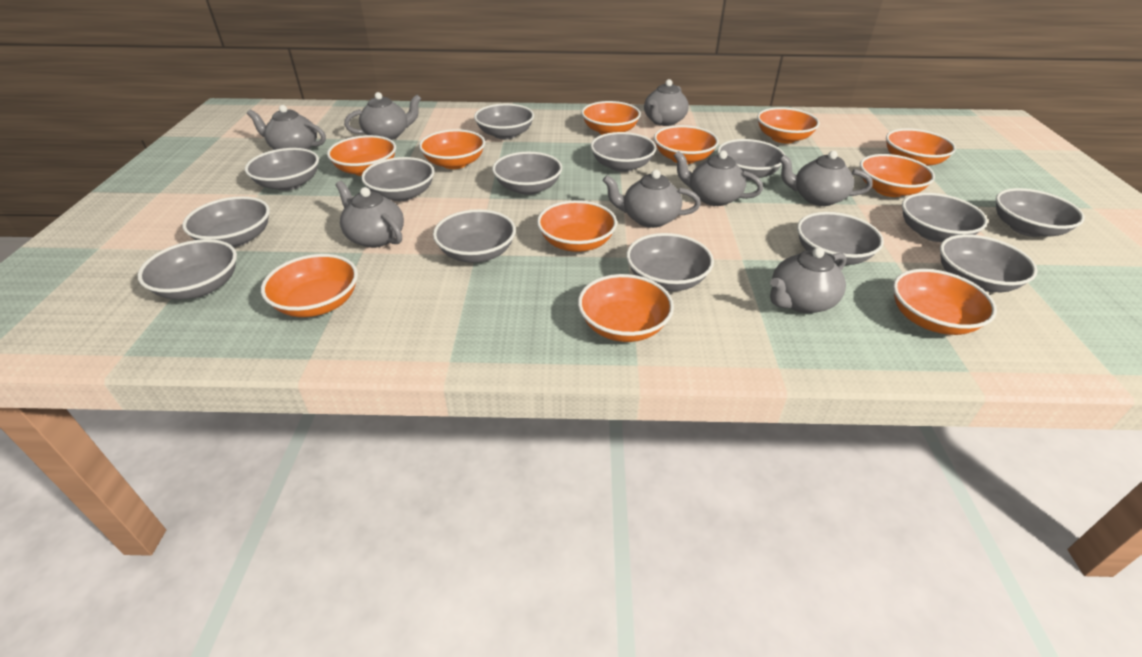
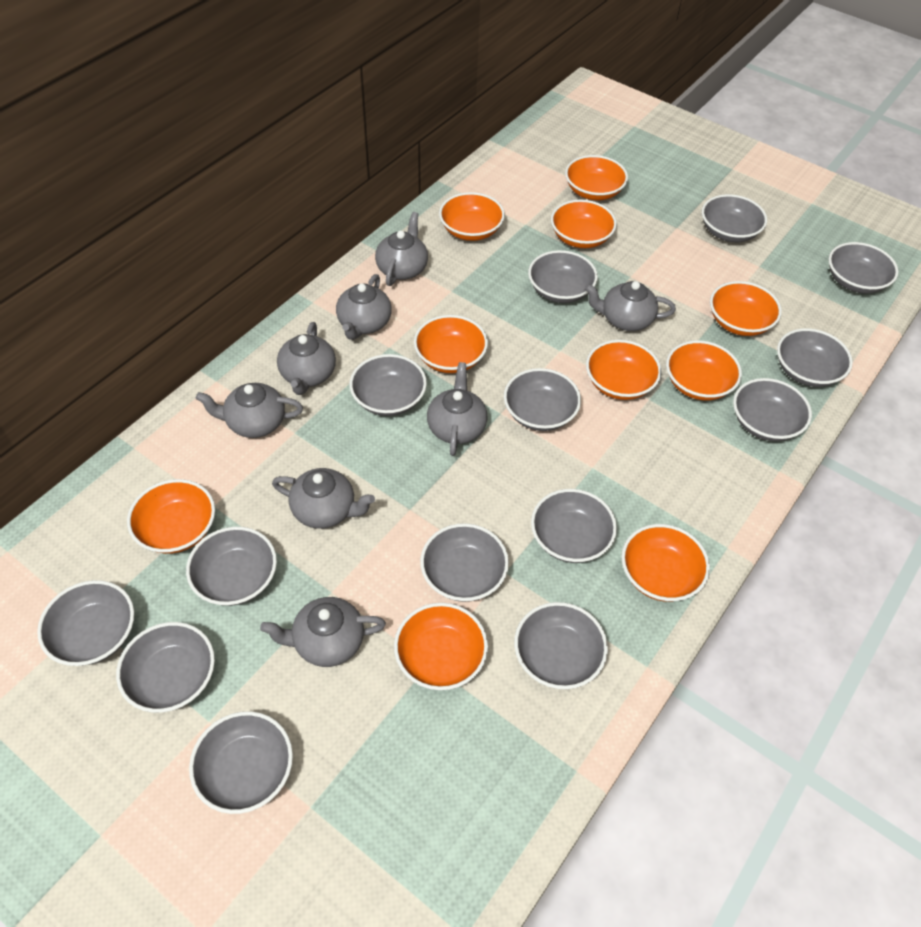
orange bowl: 11 -> 10

